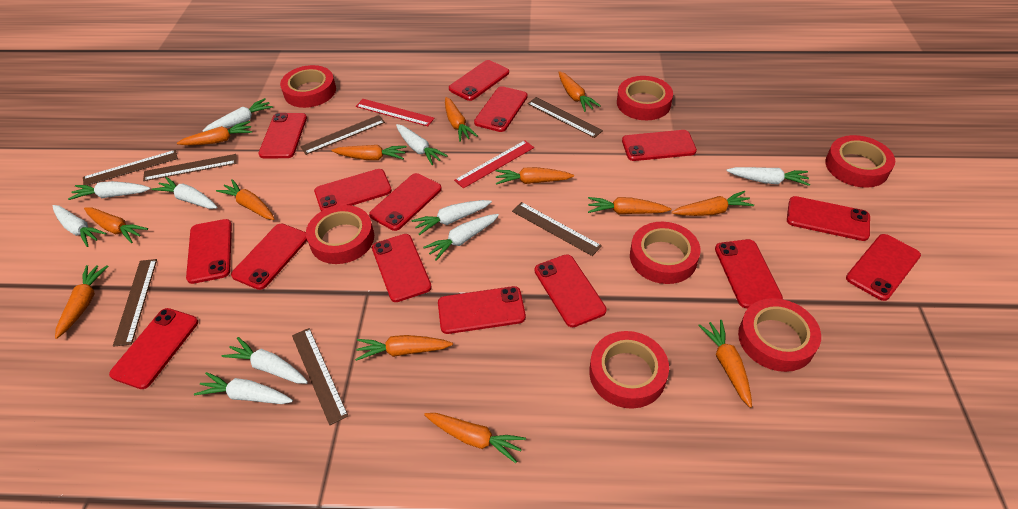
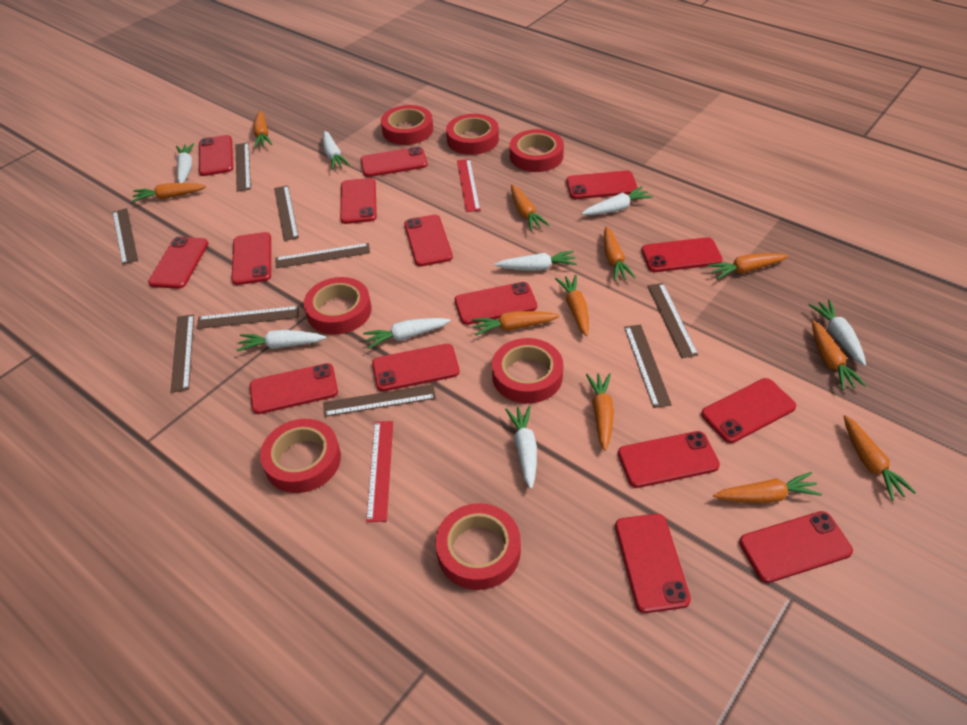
brown ruler: 7 -> 9
orange carrot: 13 -> 11
white carrot: 10 -> 8

